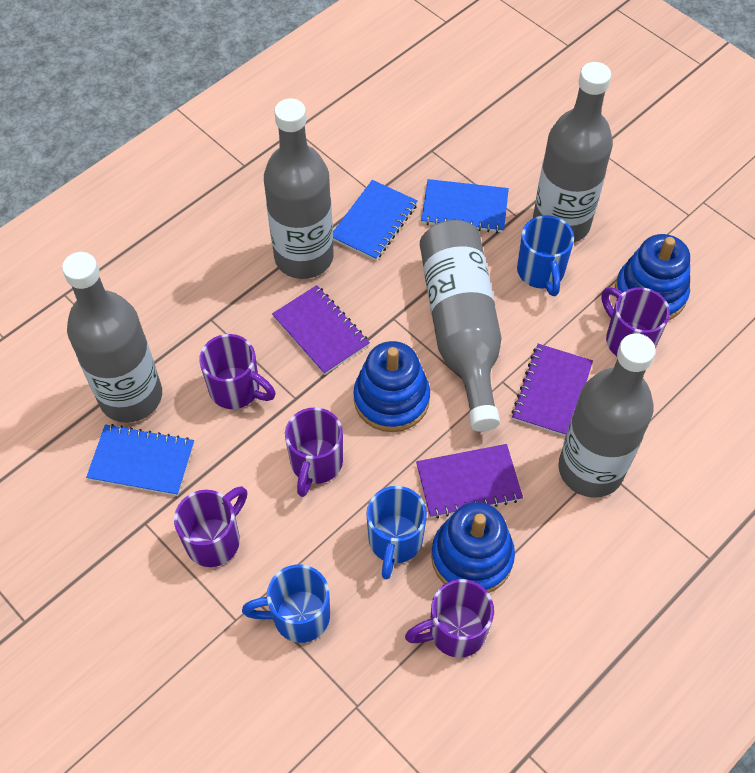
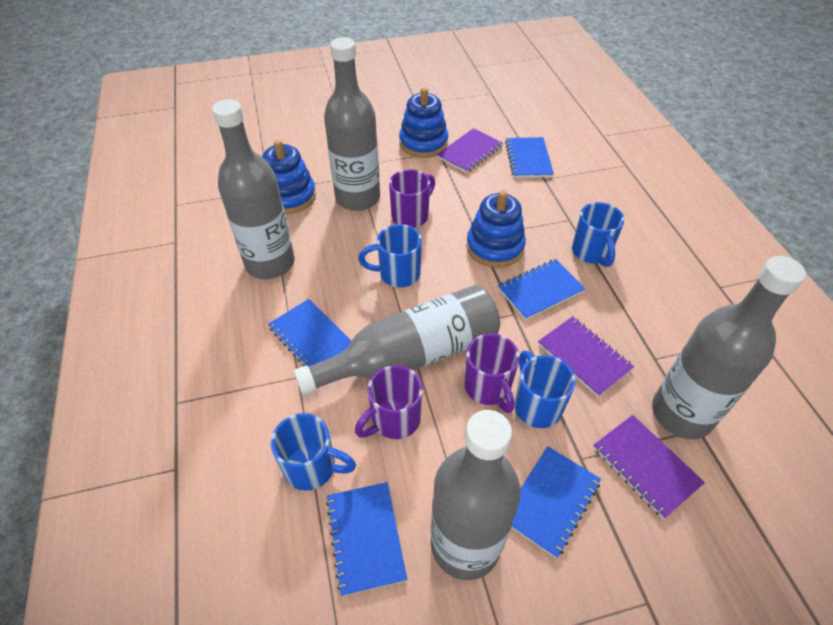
blue mug: 3 -> 4
blue notebook: 3 -> 5
purple mug: 5 -> 3

